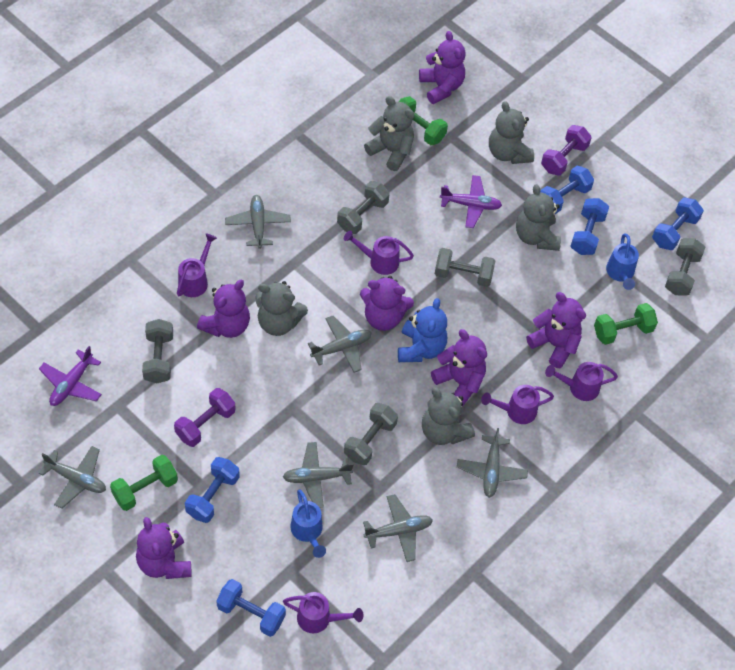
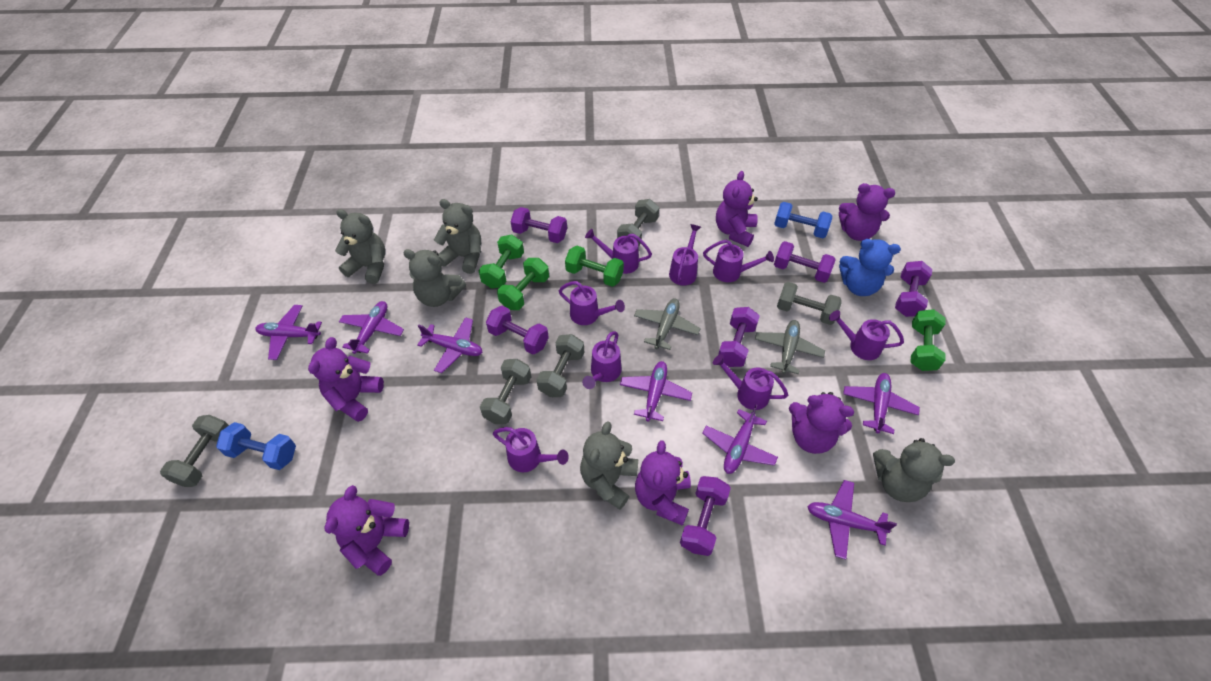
blue dumbbell: 5 -> 2
blue watering can: 2 -> 0
green dumbbell: 3 -> 4
grey plane: 6 -> 2
purple dumbbell: 2 -> 6
purple plane: 2 -> 7
purple watering can: 5 -> 8

